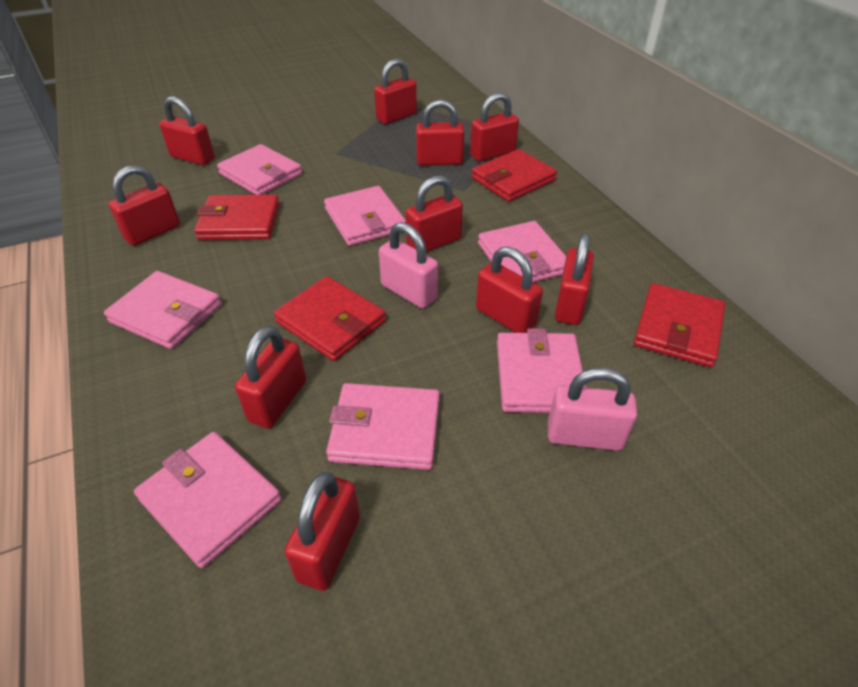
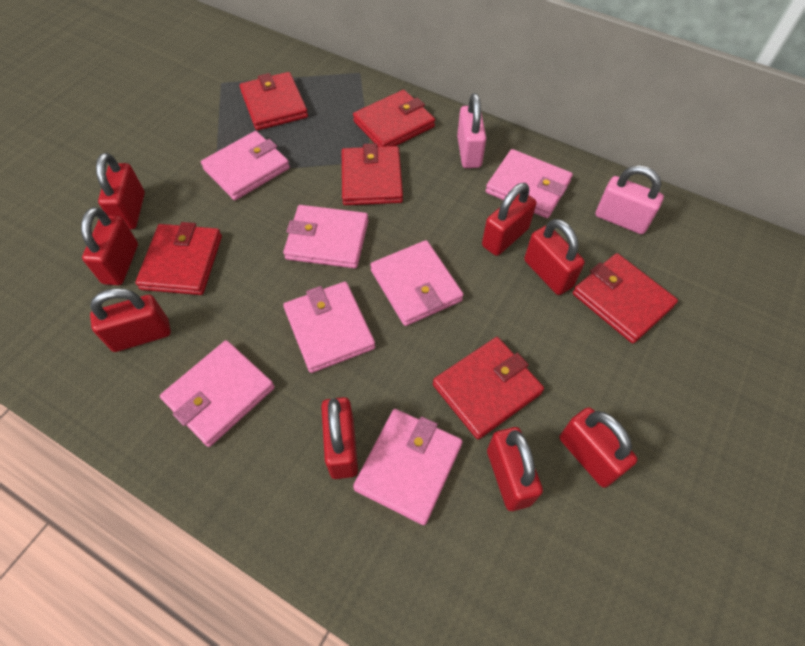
red padlock: 10 -> 8
red wallet: 4 -> 6

